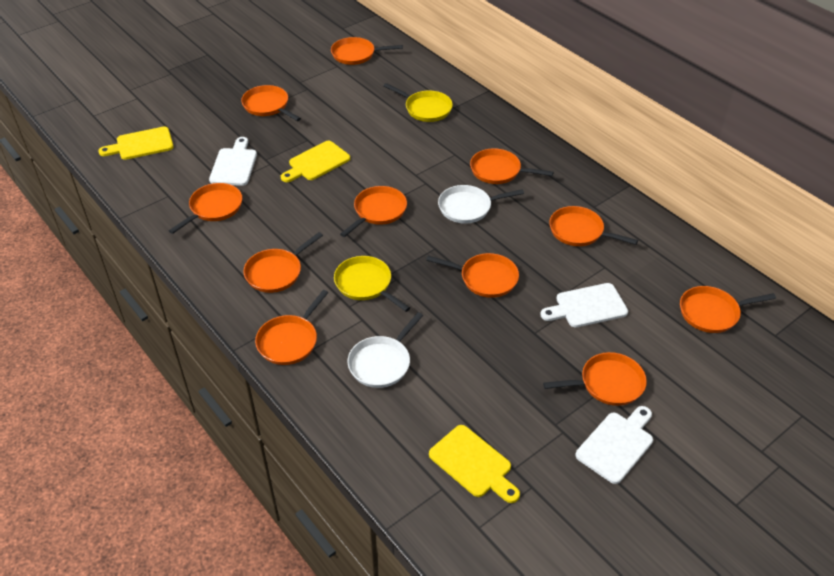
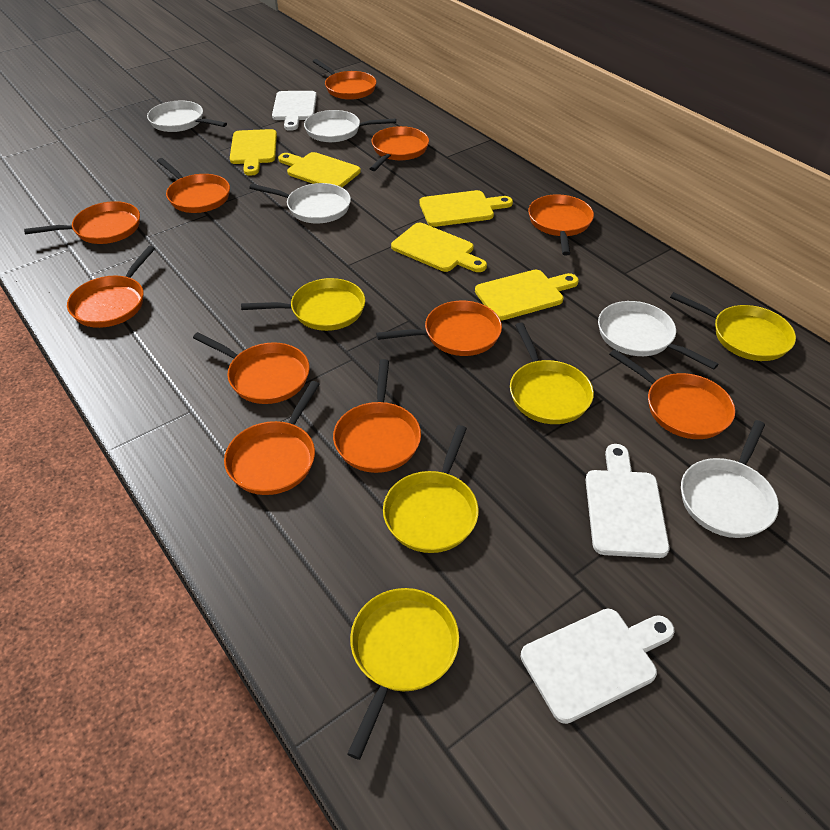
white pan: 2 -> 5
yellow cutting board: 3 -> 5
yellow pan: 2 -> 5

